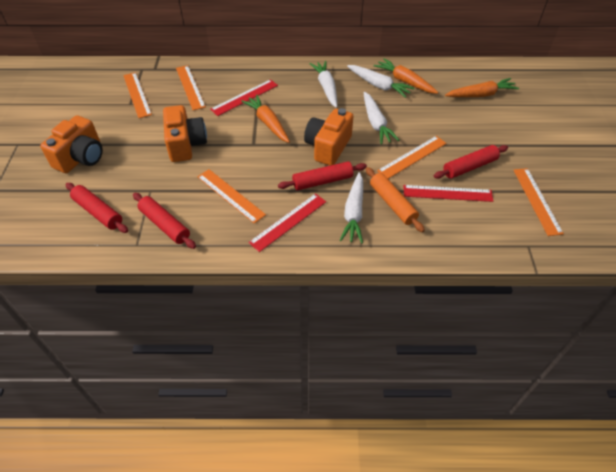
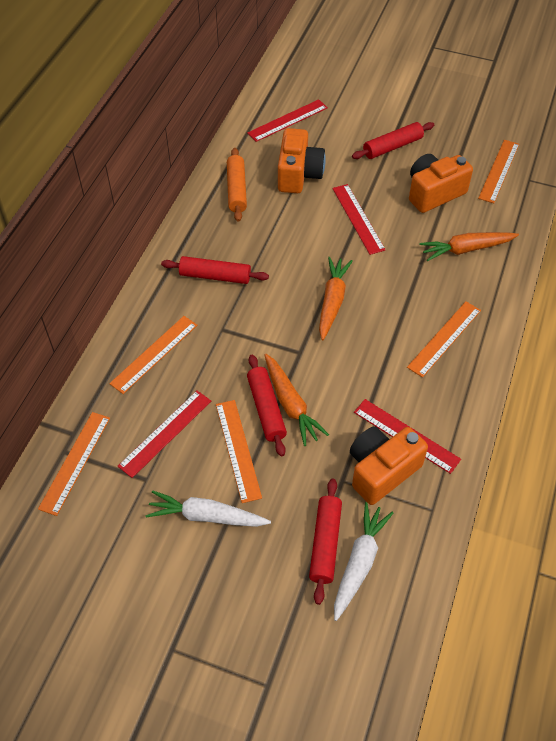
red ruler: 3 -> 4
white carrot: 4 -> 2

